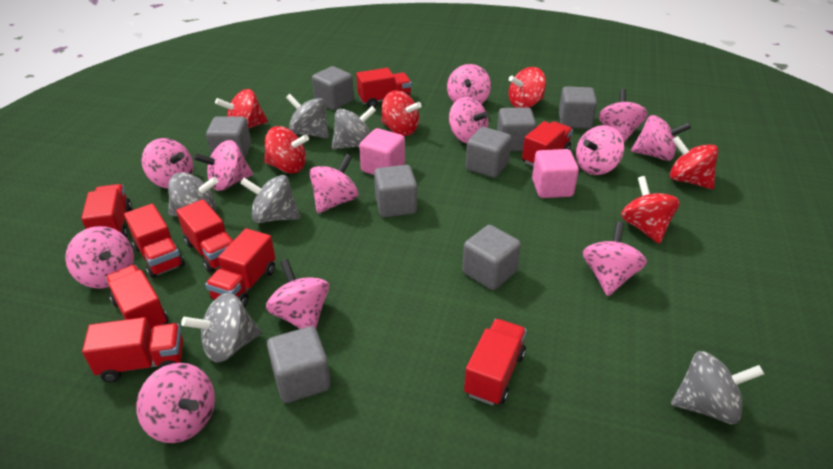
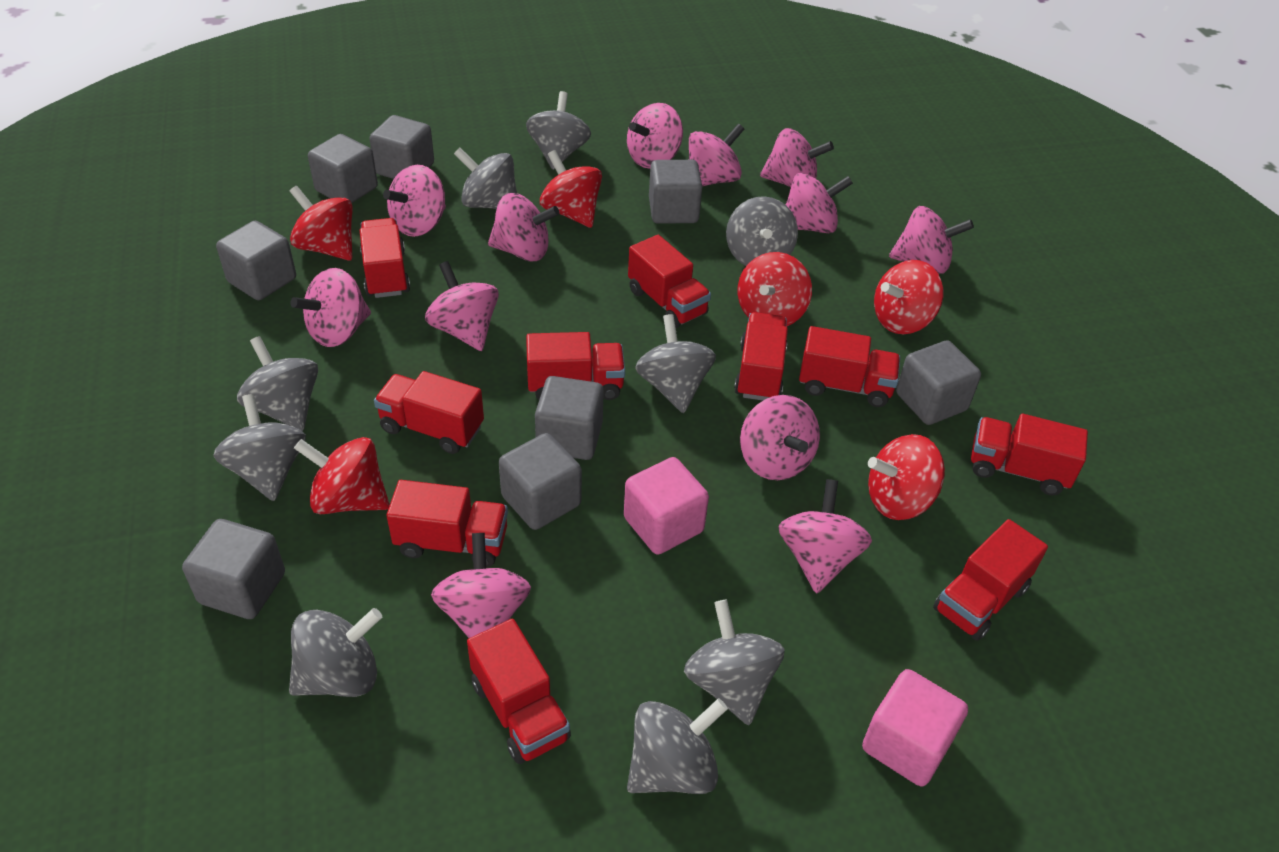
grey spinning top: 6 -> 9
red truck: 9 -> 10

